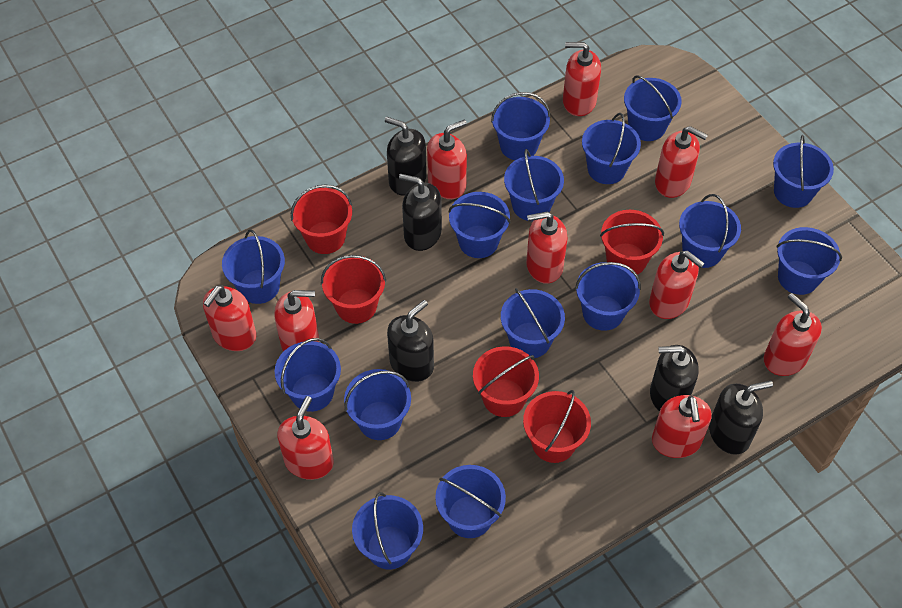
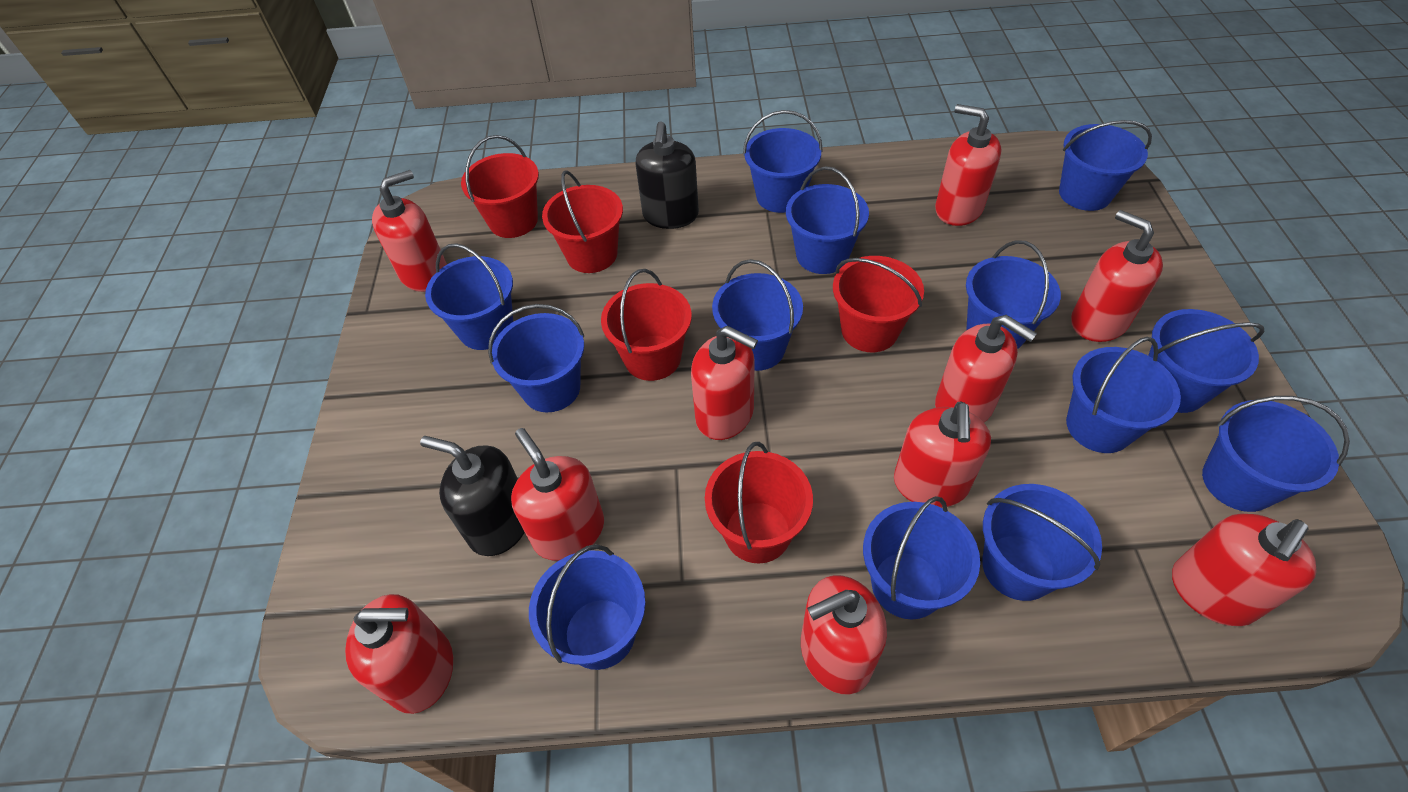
black soap dispenser: 5 -> 2
blue bucket: 15 -> 13

